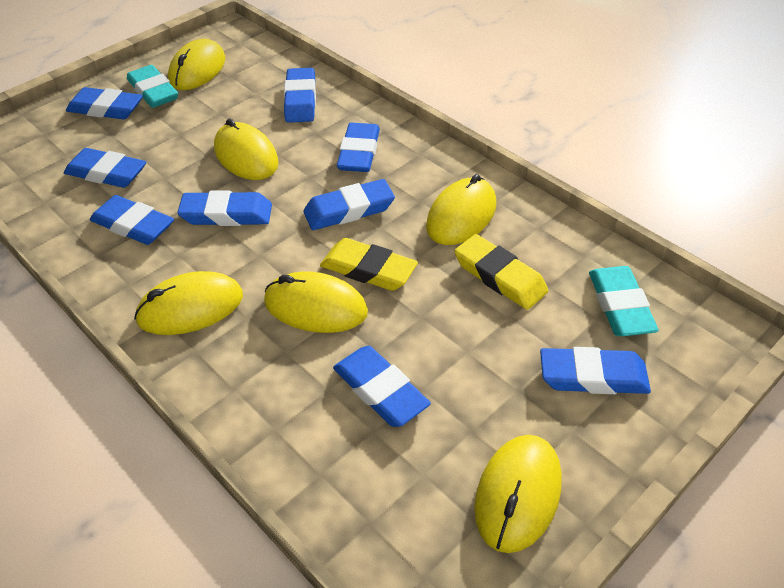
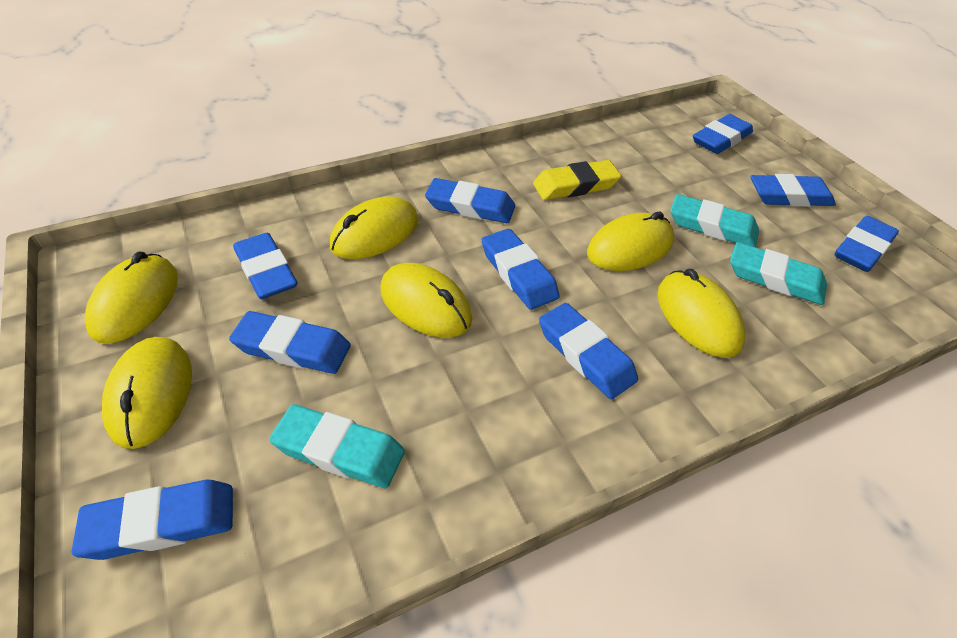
turquoise eraser: 2 -> 3
yellow eraser: 2 -> 1

